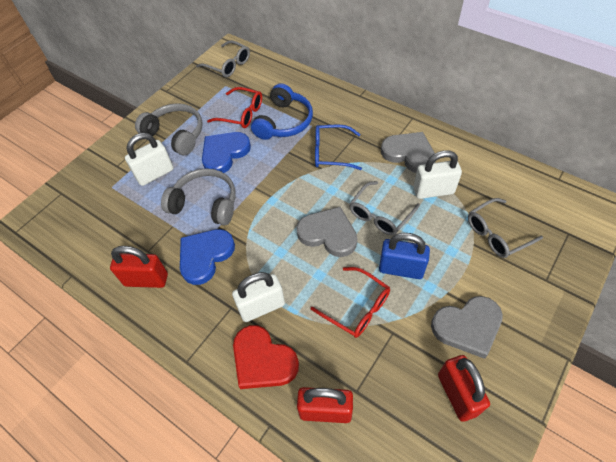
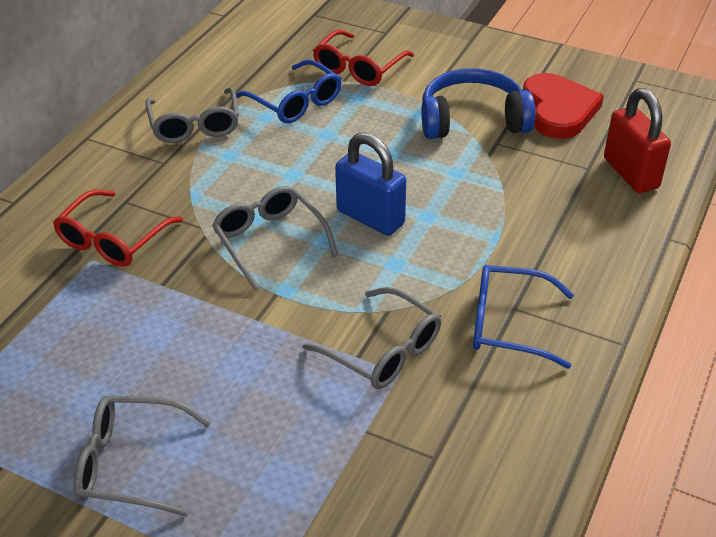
blue glasses: 1 -> 2
blue heart: 2 -> 0
grey glasses: 3 -> 4
grey headphones: 2 -> 0
grey heart: 3 -> 0
red padlock: 3 -> 1
white padlock: 3 -> 0

